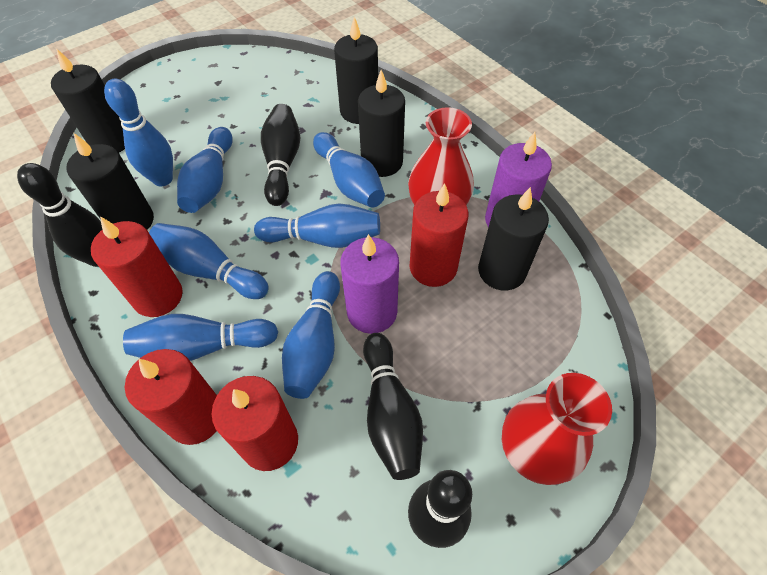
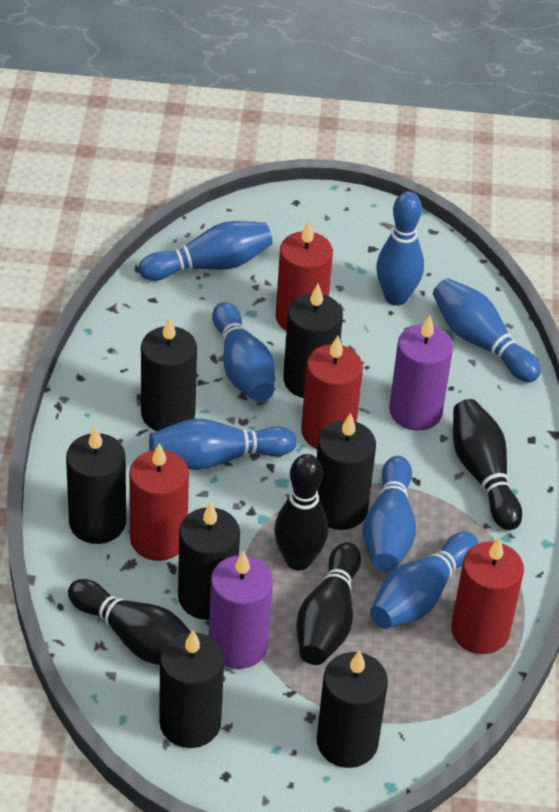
black candle: 5 -> 7
red vase: 2 -> 0

